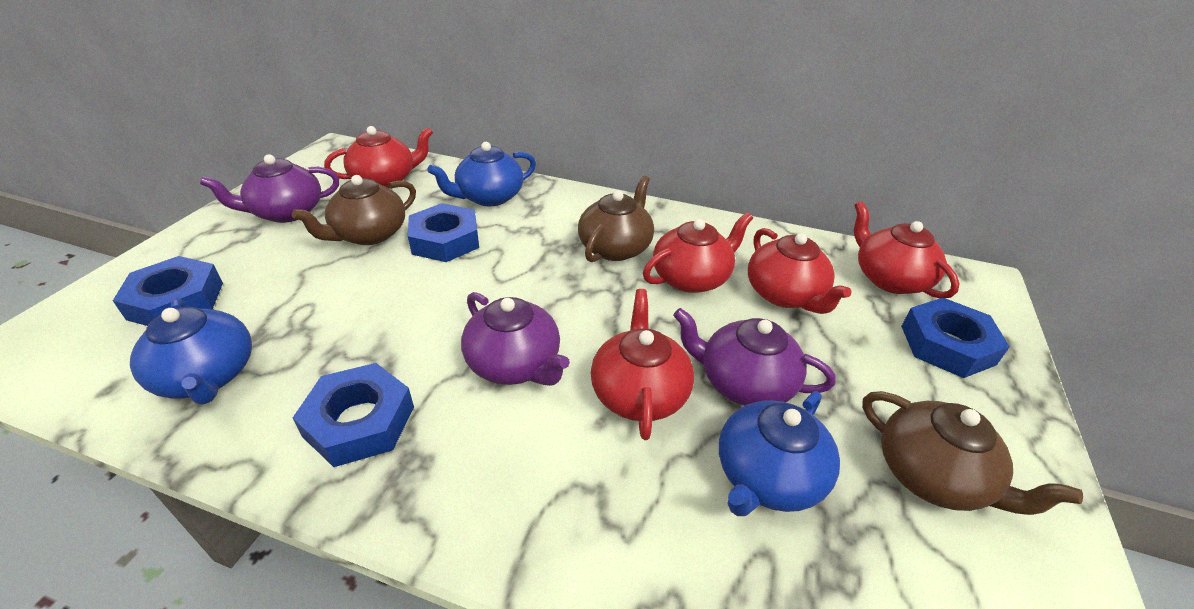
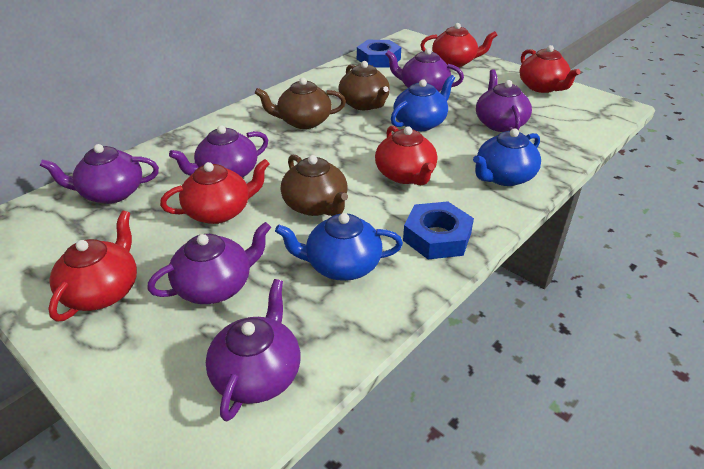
blue nut: 4 -> 2
purple teapot: 3 -> 6

